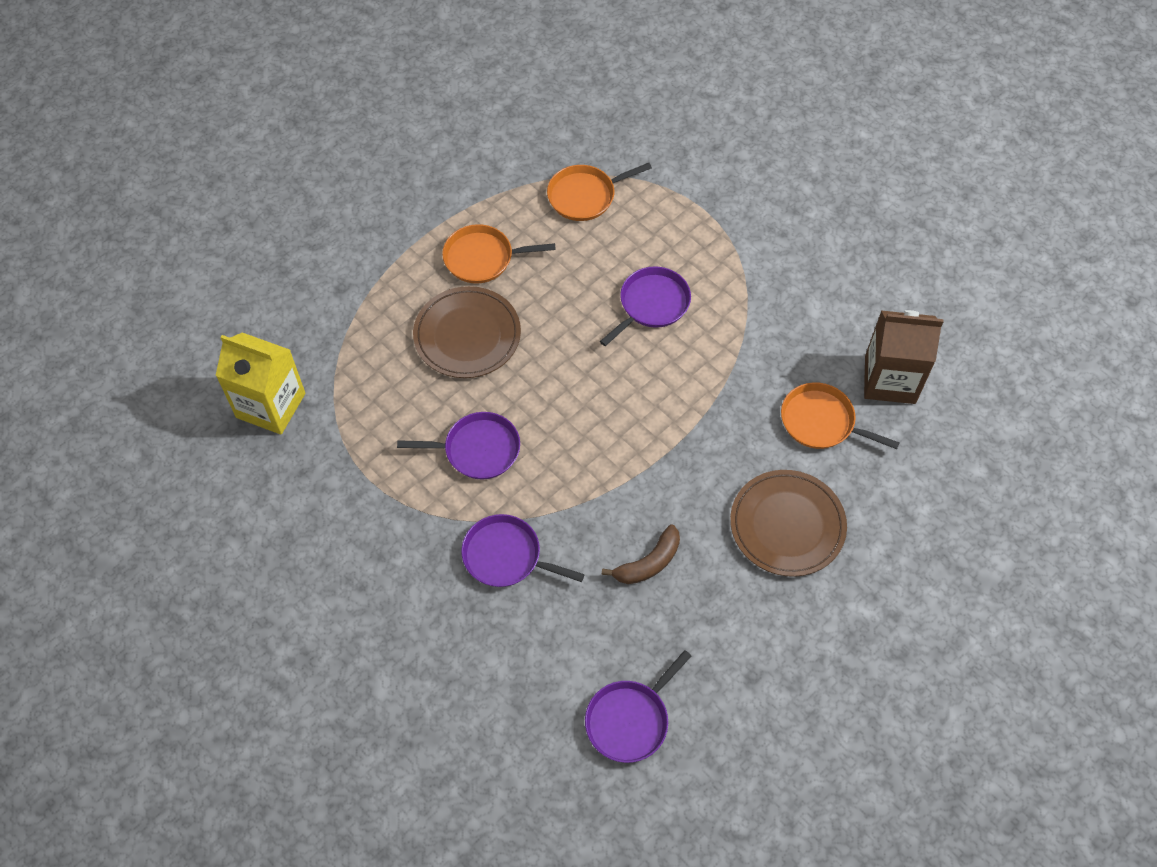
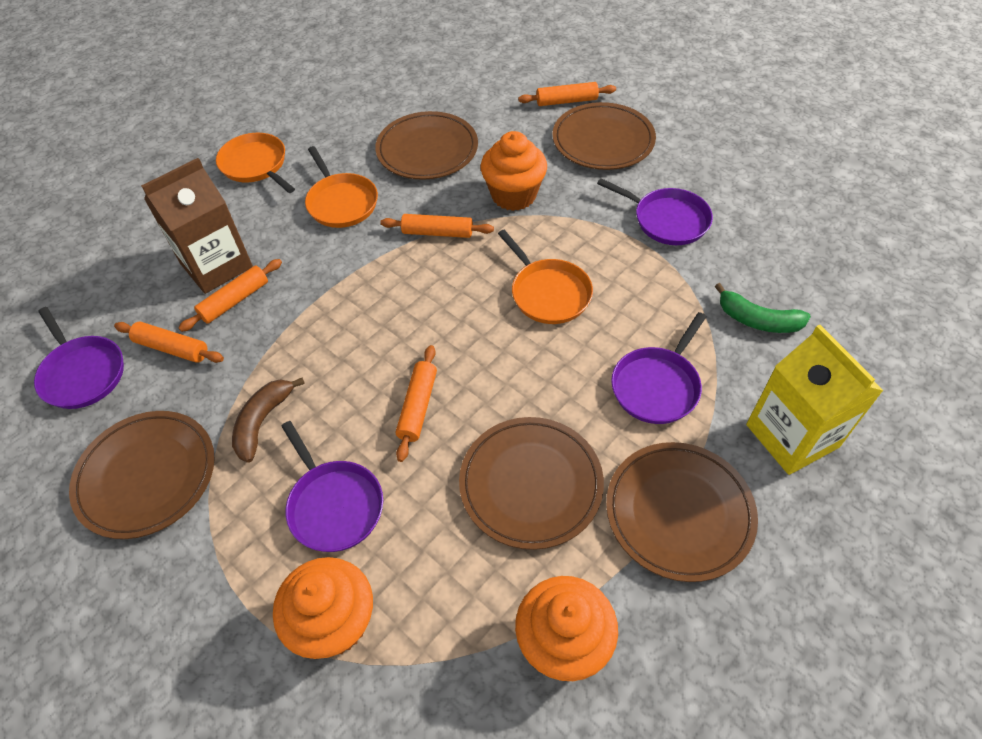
brown plate: 2 -> 5
green banana: 0 -> 1
orange cupcake: 0 -> 3
orange rolling pin: 0 -> 5

